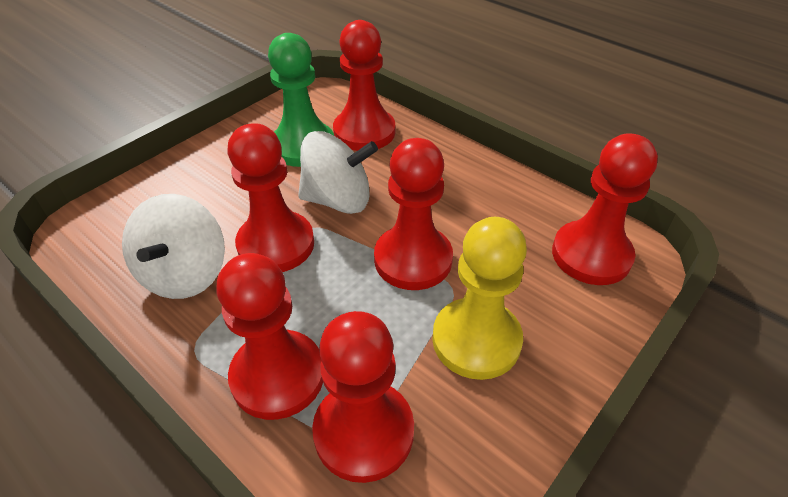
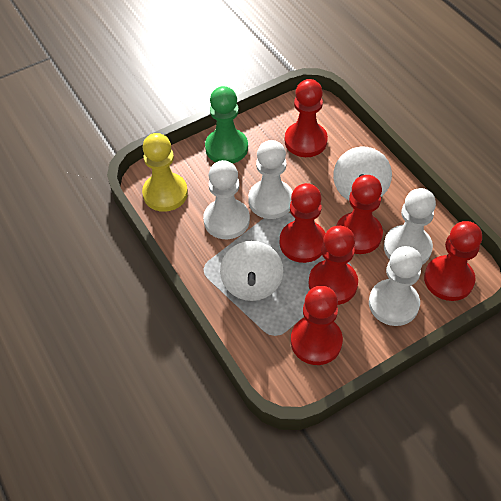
white pawn: 0 -> 4

